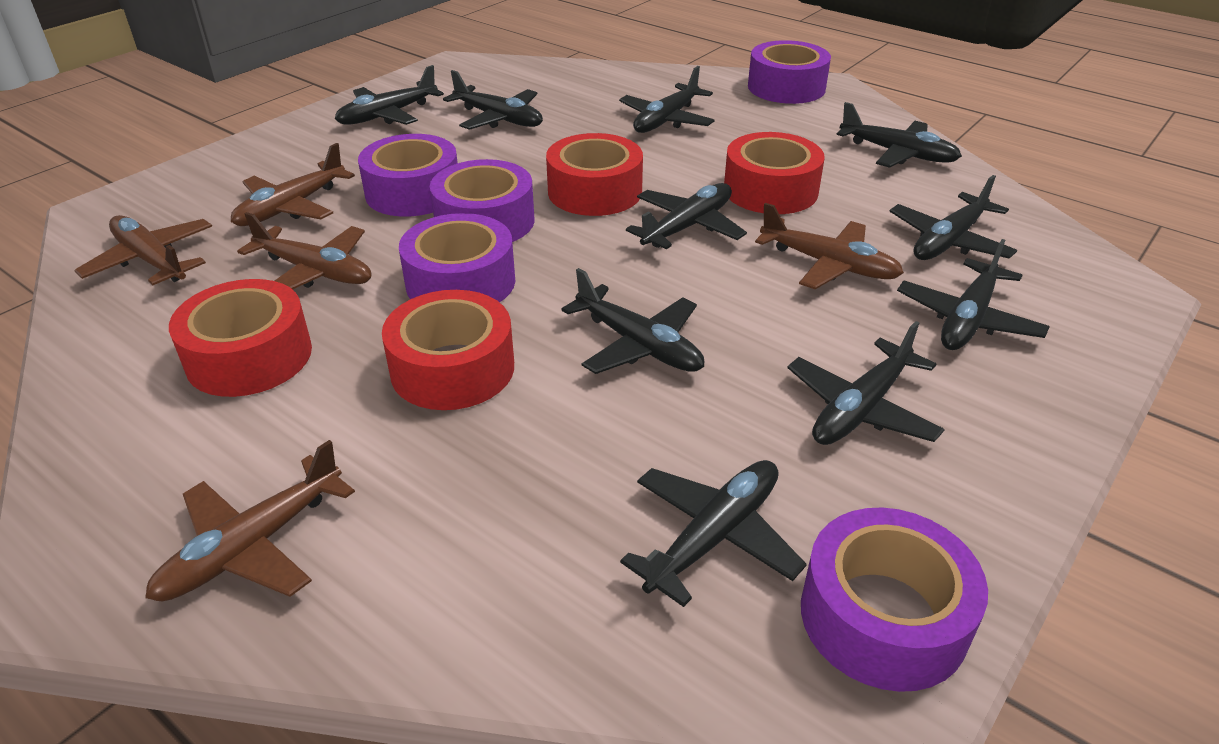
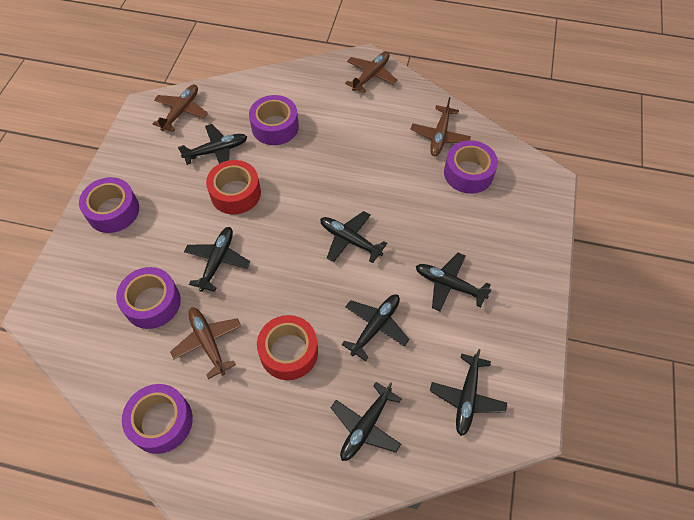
black plane: 10 -> 7
brown plane: 5 -> 4
red tape: 4 -> 2

